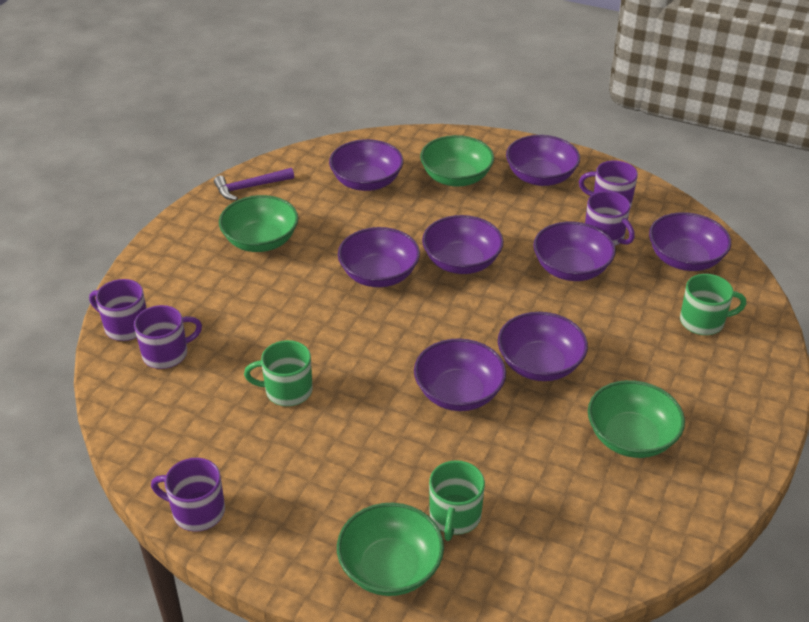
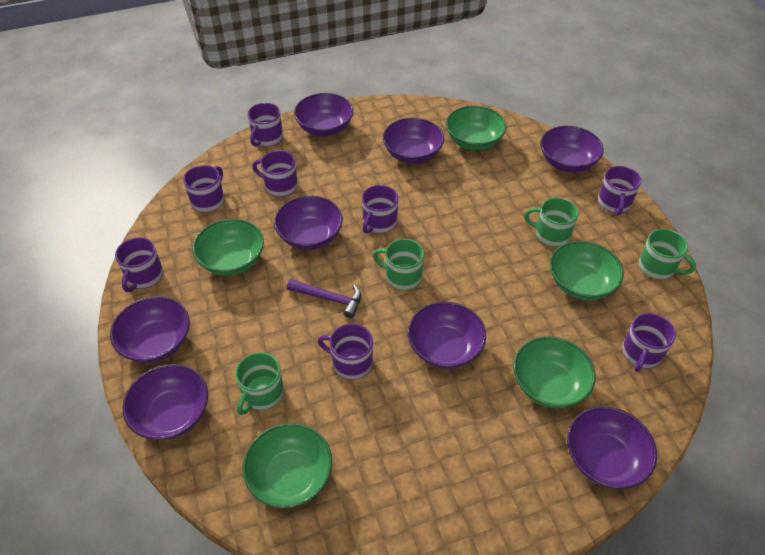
green bowl: 4 -> 5
green mug: 3 -> 4
purple mug: 5 -> 8

